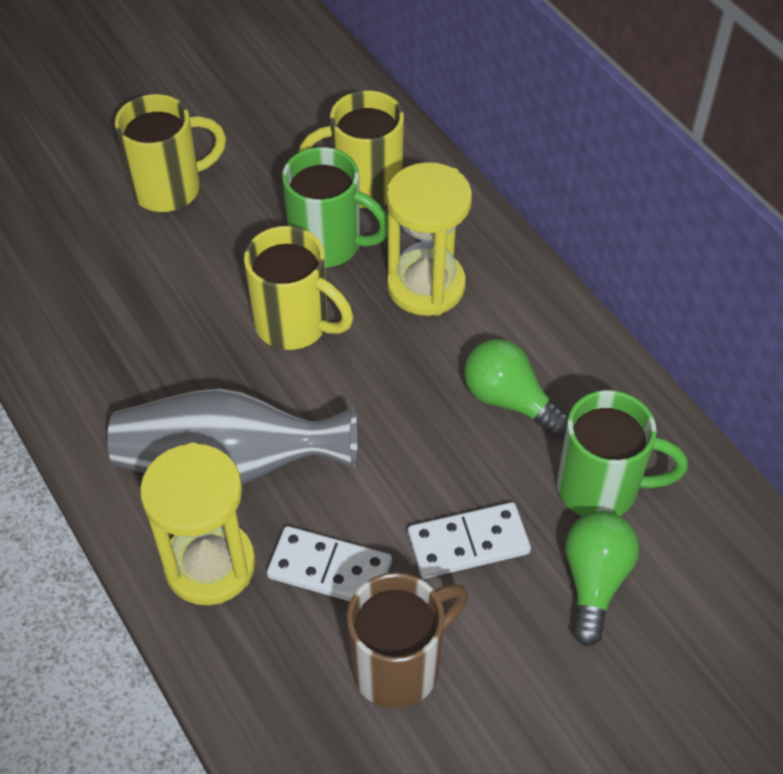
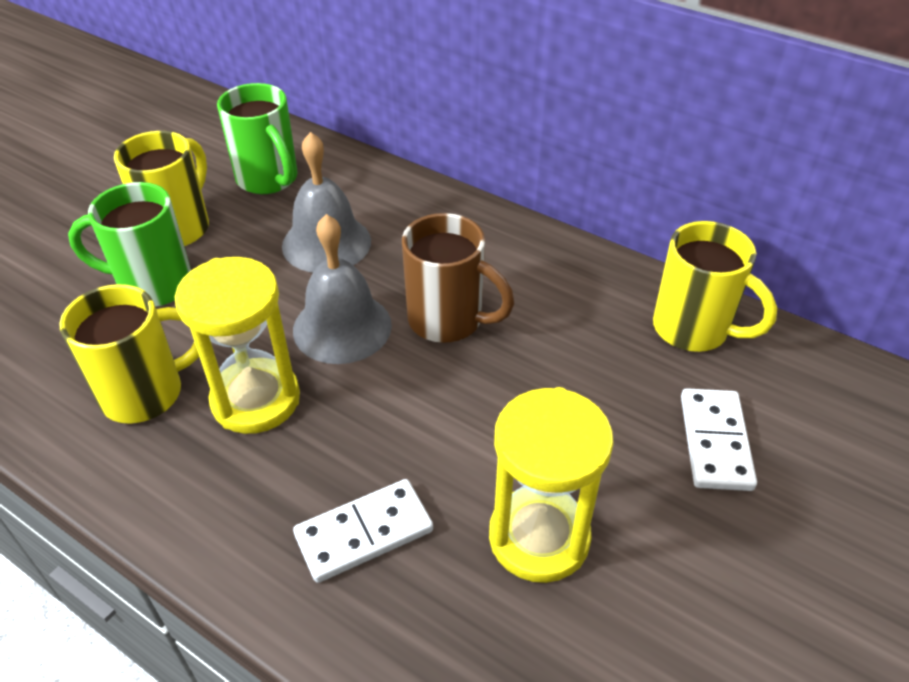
green light bulb: 2 -> 0
grey bell: 0 -> 2
grey vase: 1 -> 0

